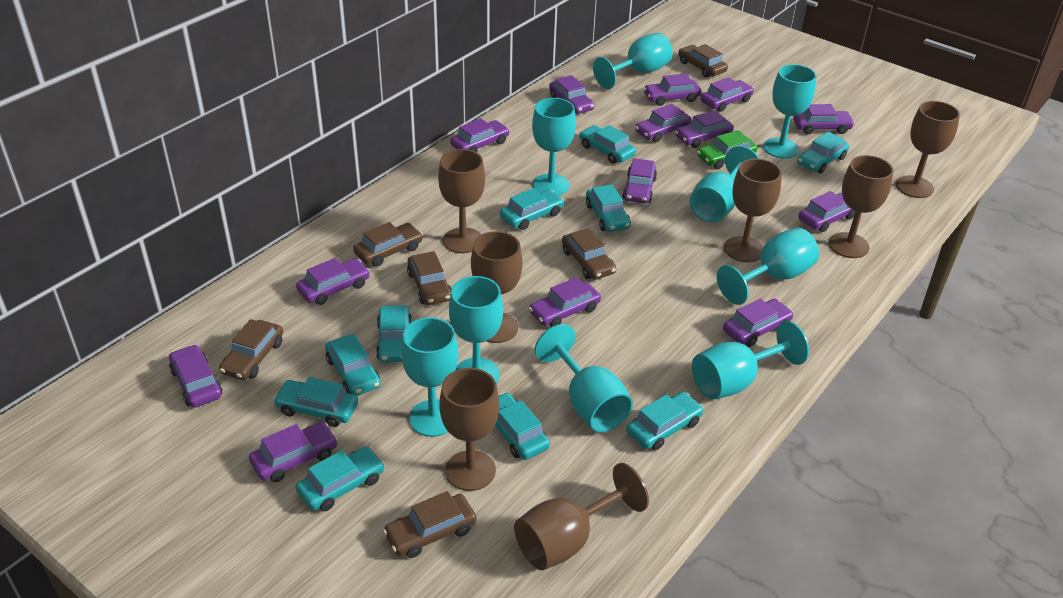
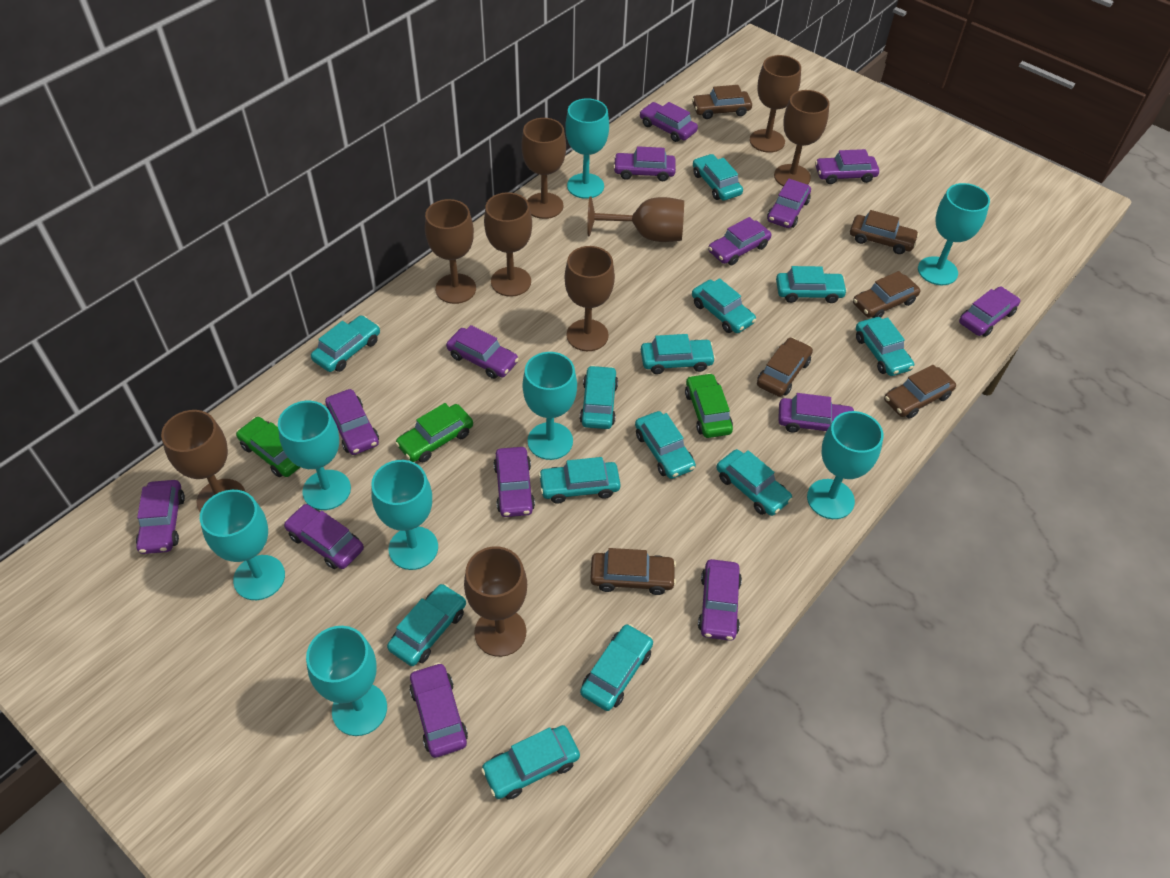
brown goblet: 7 -> 9
green car: 1 -> 3
turquoise car: 10 -> 13
turquoise goblet: 9 -> 8

